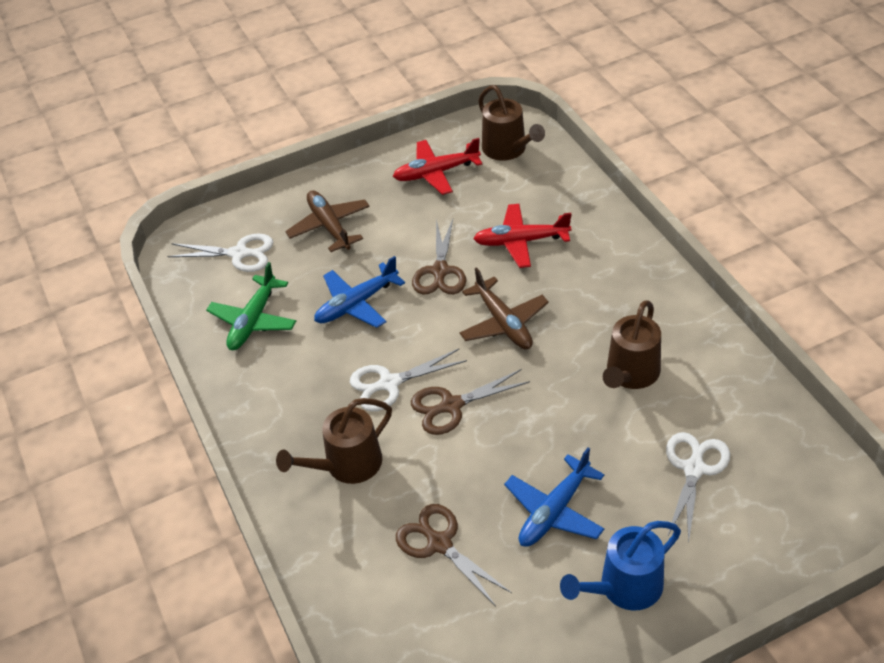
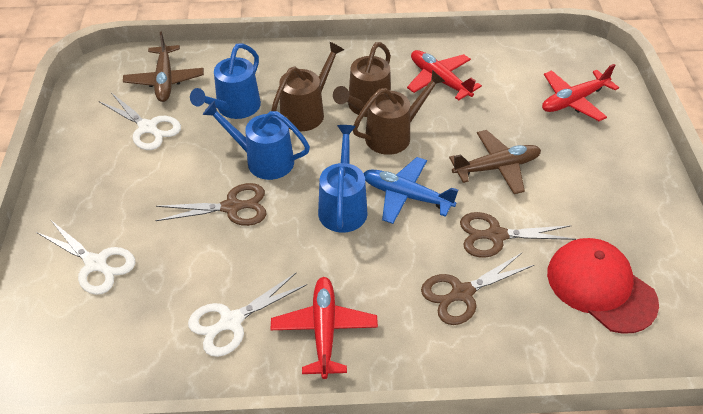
blue plane: 2 -> 1
blue watering can: 1 -> 3
green plane: 1 -> 0
red cap: 0 -> 1
red plane: 2 -> 3

